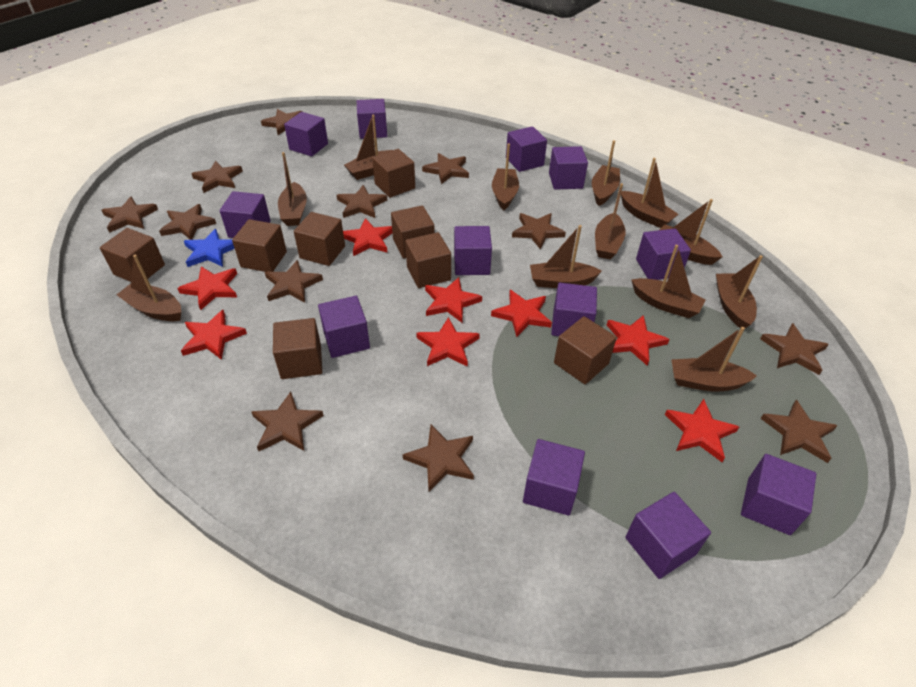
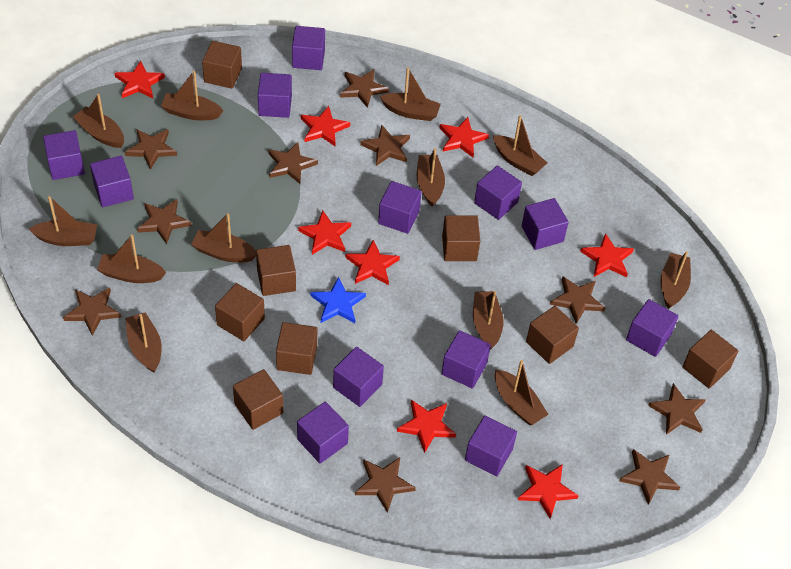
brown star: 12 -> 10

